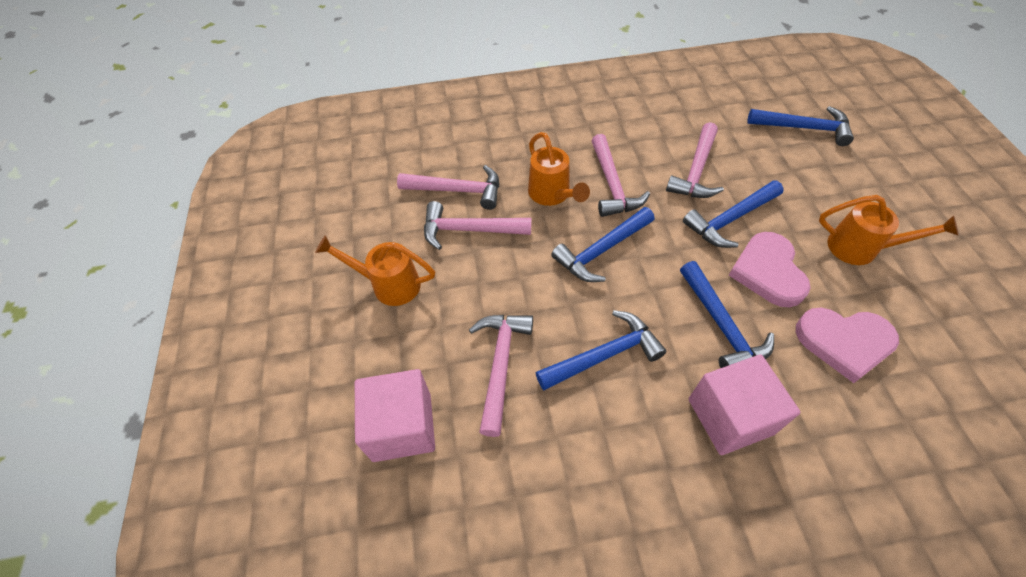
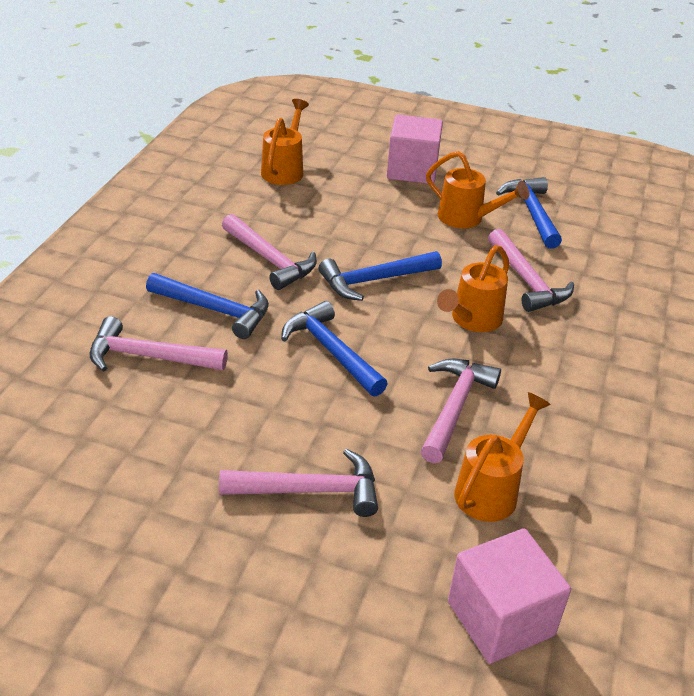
blue hammer: 5 -> 4
orange watering can: 3 -> 4
pink heart: 2 -> 0

